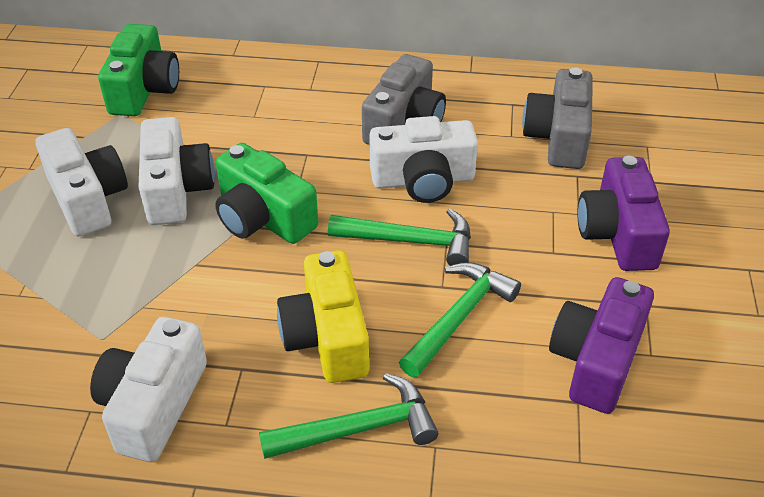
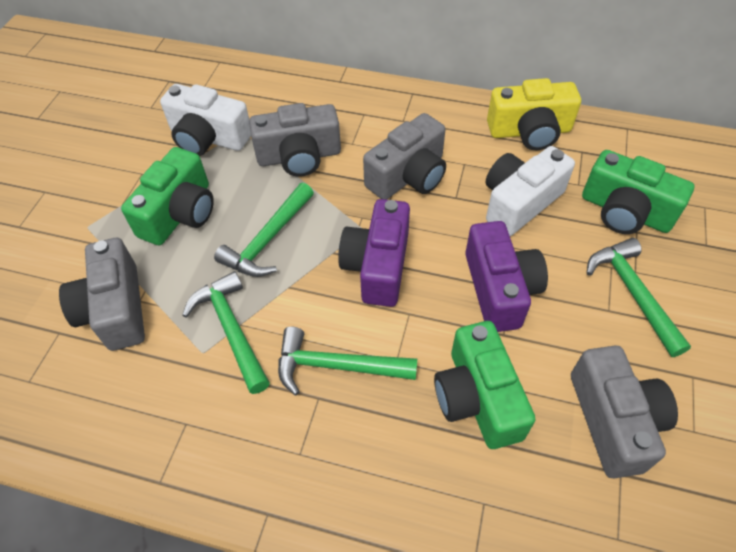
green camera: 2 -> 3
green hammer: 3 -> 4
grey camera: 2 -> 4
white camera: 4 -> 2

